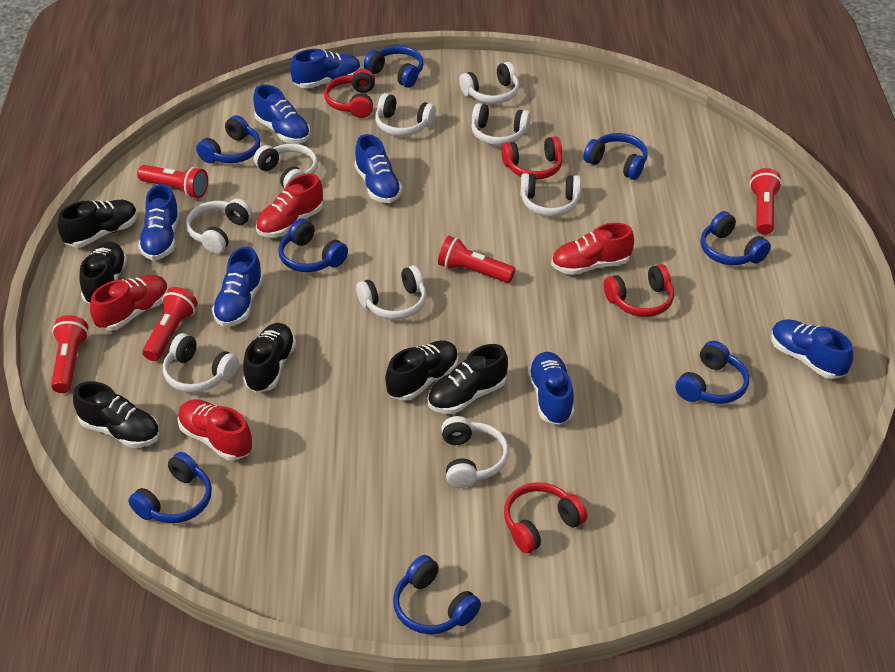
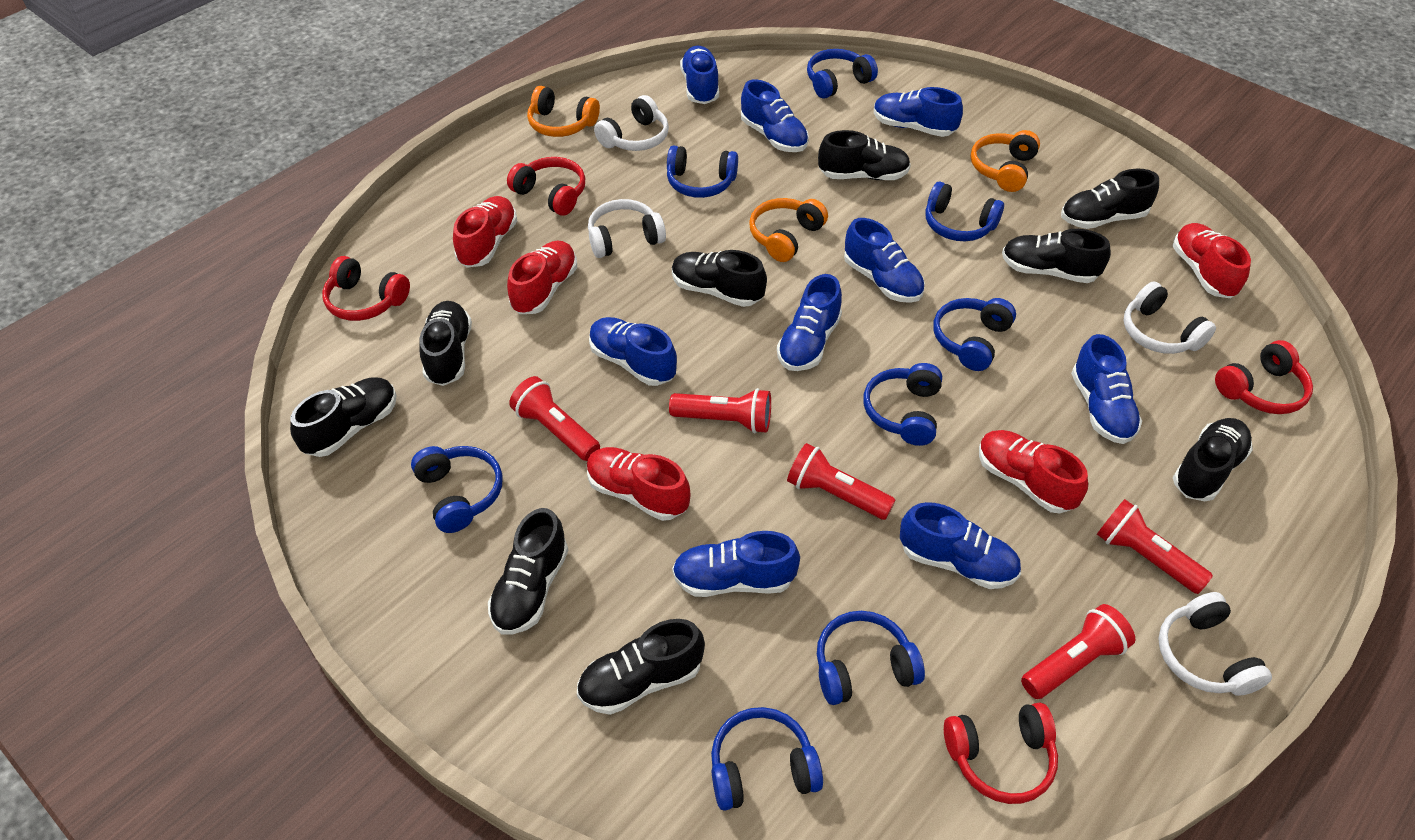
black shoe: 6 -> 9
blue shoe: 7 -> 9
orange headphones: 0 -> 3
red shoe: 4 -> 5
white headphones: 9 -> 4

